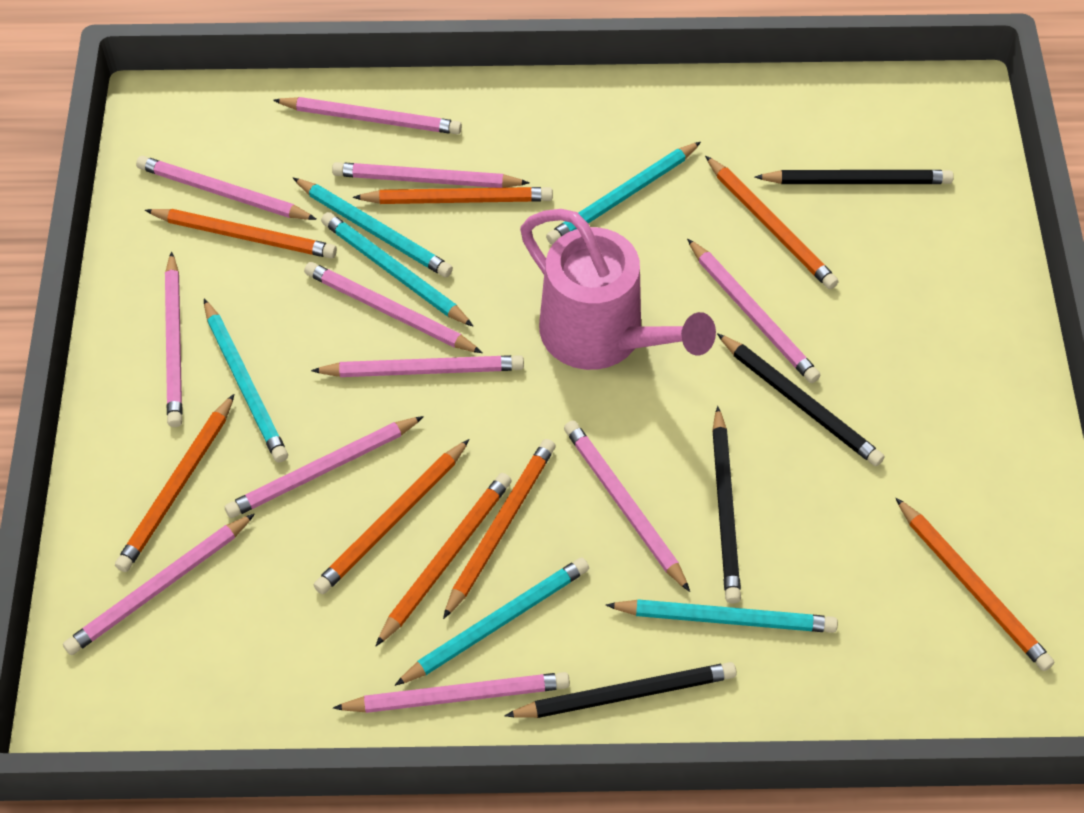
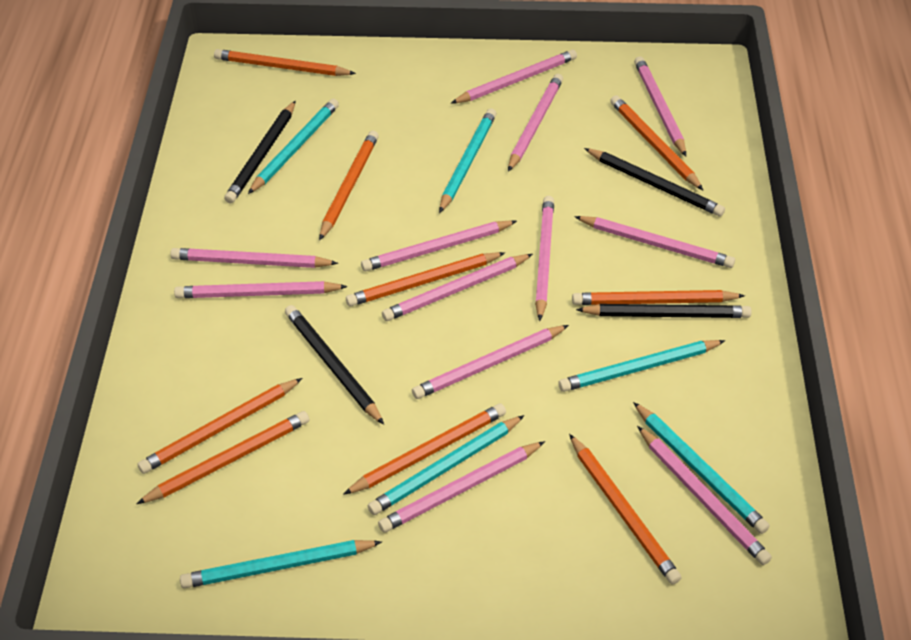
orange pencil: 8 -> 9
pink pencil: 11 -> 12
pink watering can: 1 -> 0

